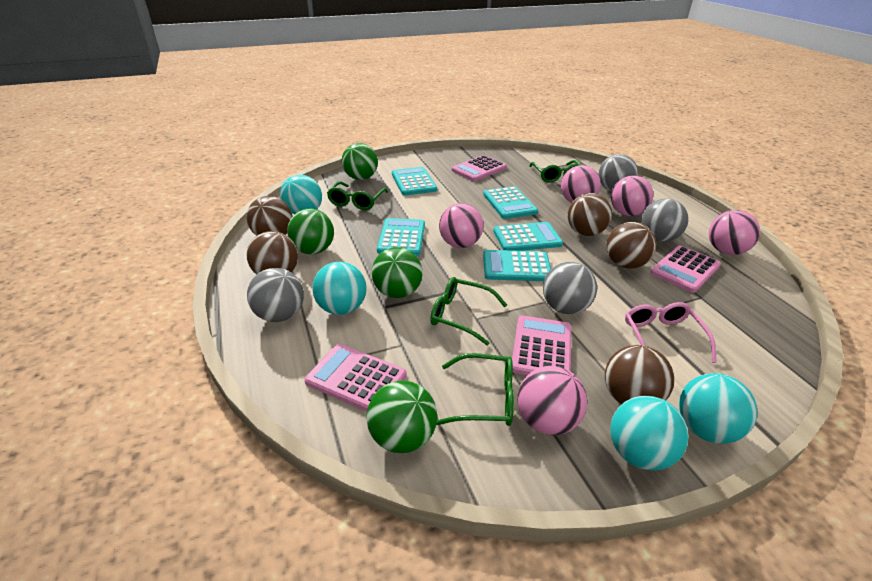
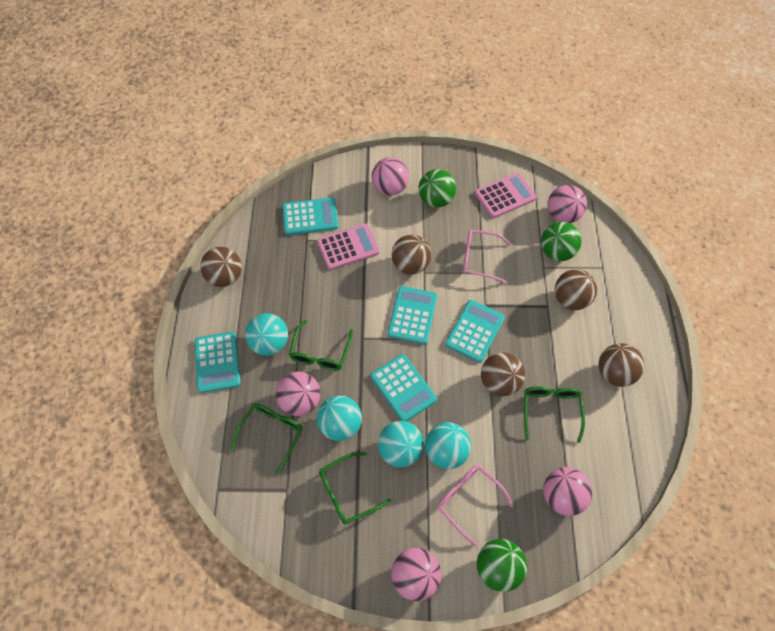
green ball: 4 -> 3
grey ball: 4 -> 0
pink calculator: 4 -> 2
pink glasses: 1 -> 2

